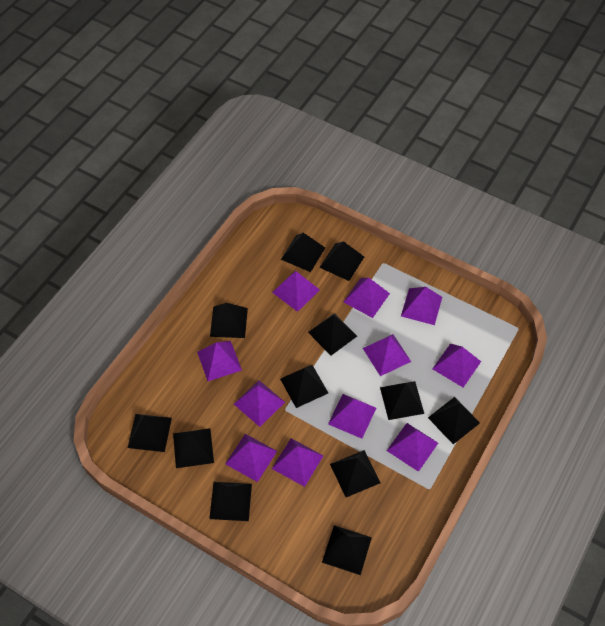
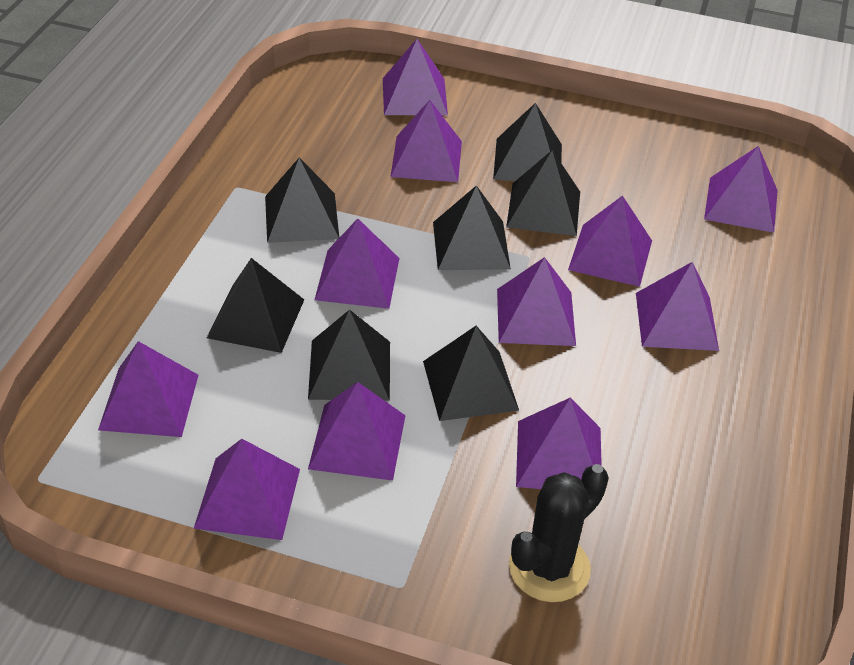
black cactus: 0 -> 1
black pyramid: 12 -> 7

